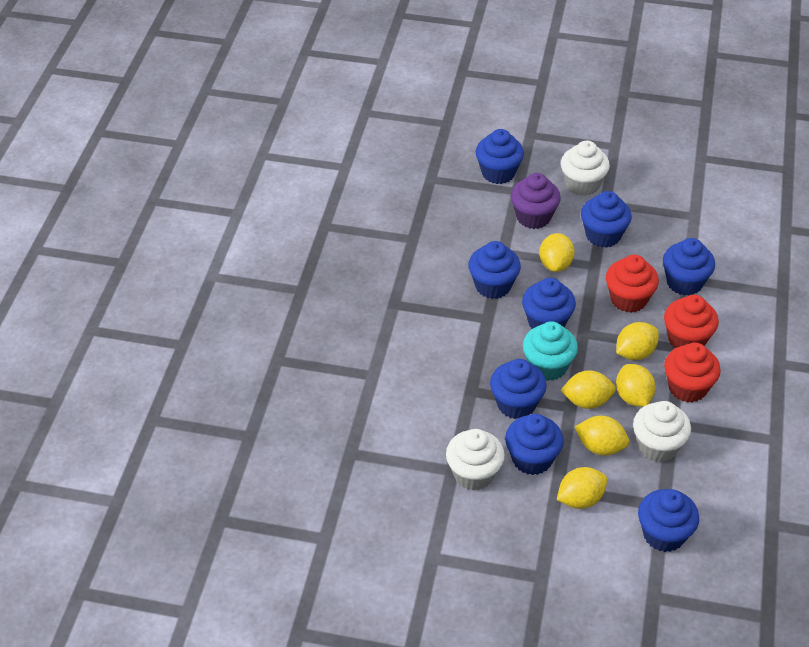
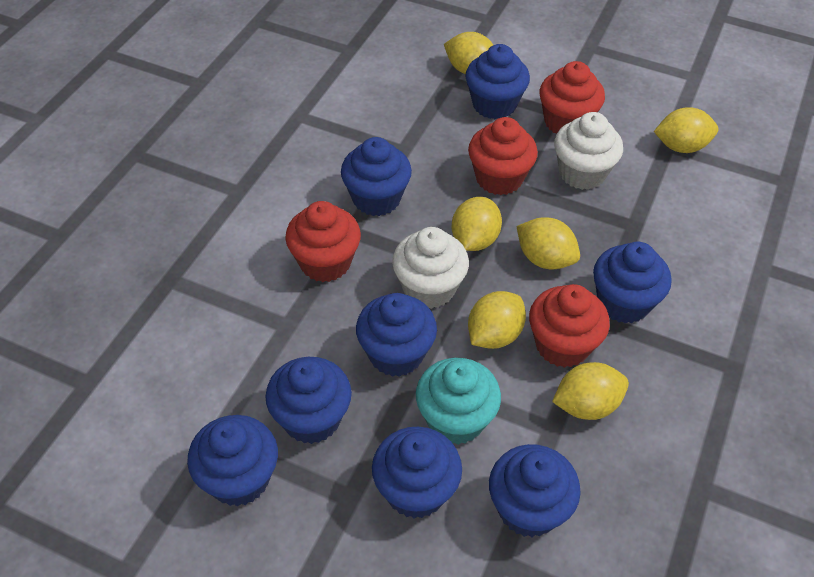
purple cupcake: 1 -> 0
red cupcake: 3 -> 4
white cupcake: 3 -> 2

